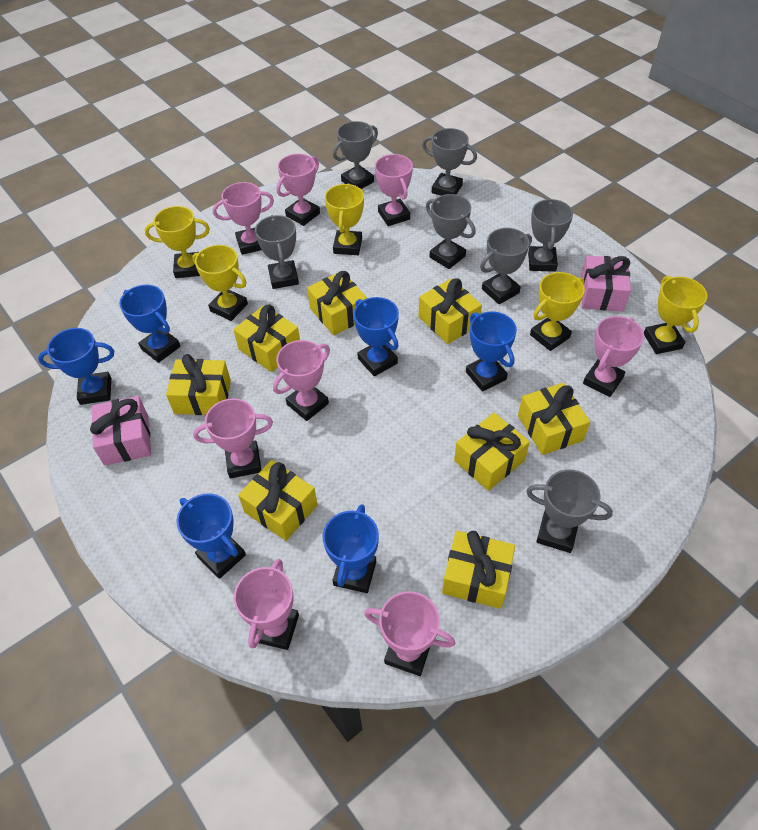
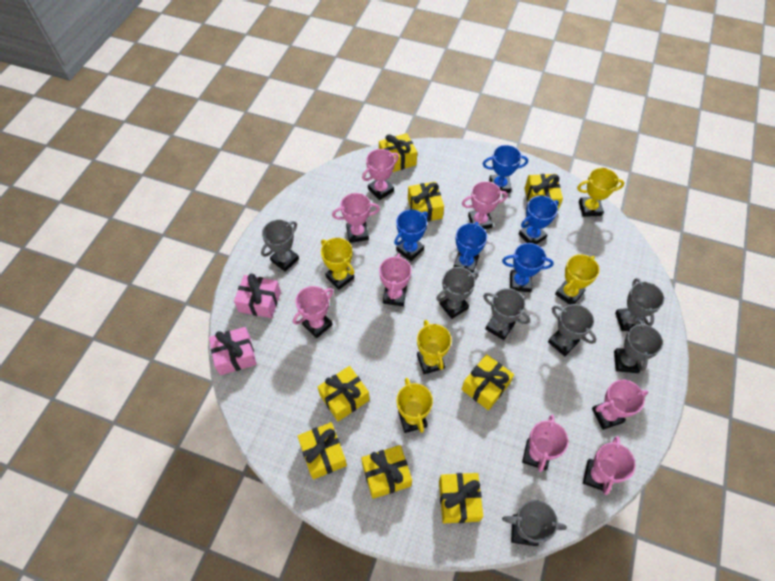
blue trophy: 6 -> 5

